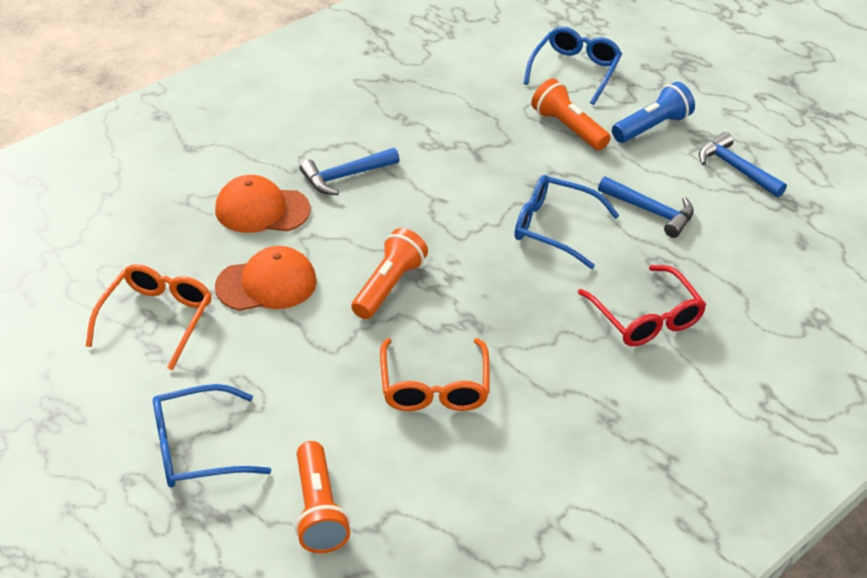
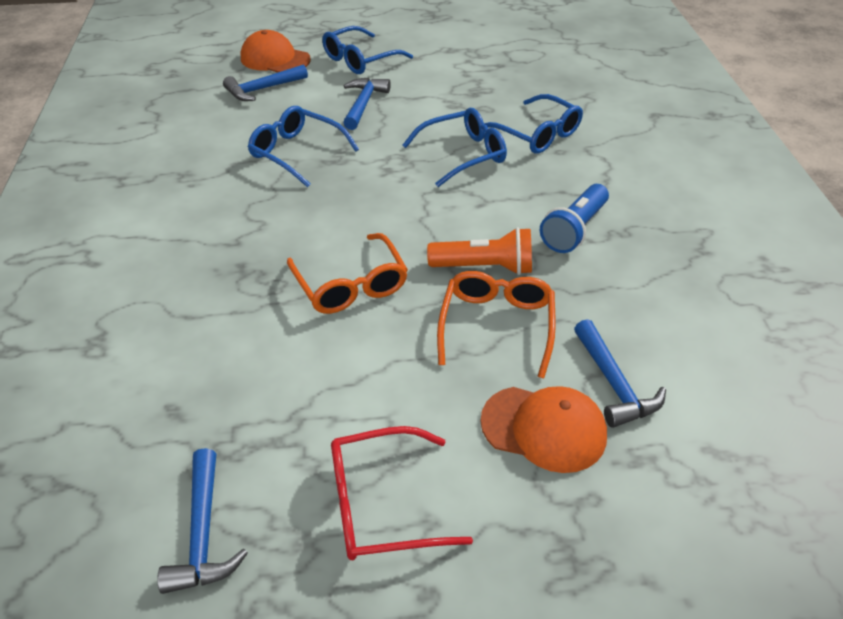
blue glasses: 3 -> 4
blue hammer: 3 -> 4
orange flashlight: 3 -> 1

